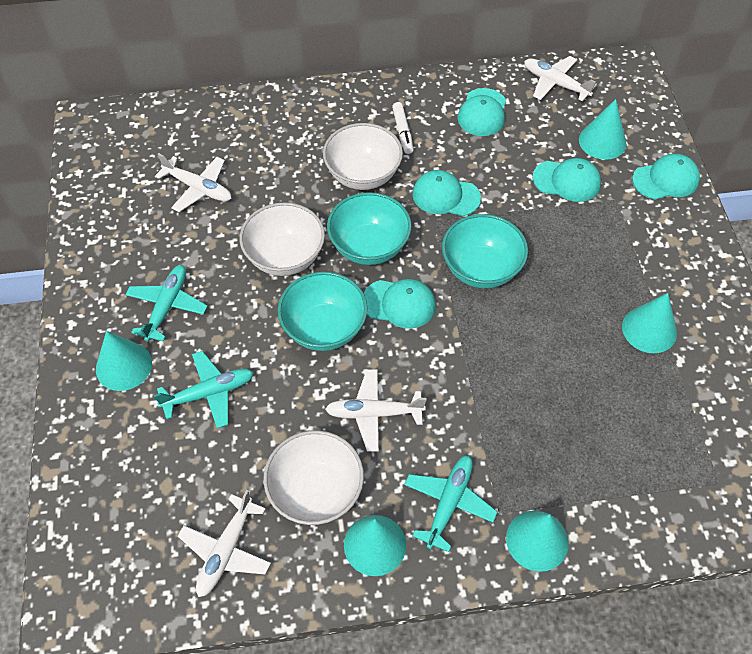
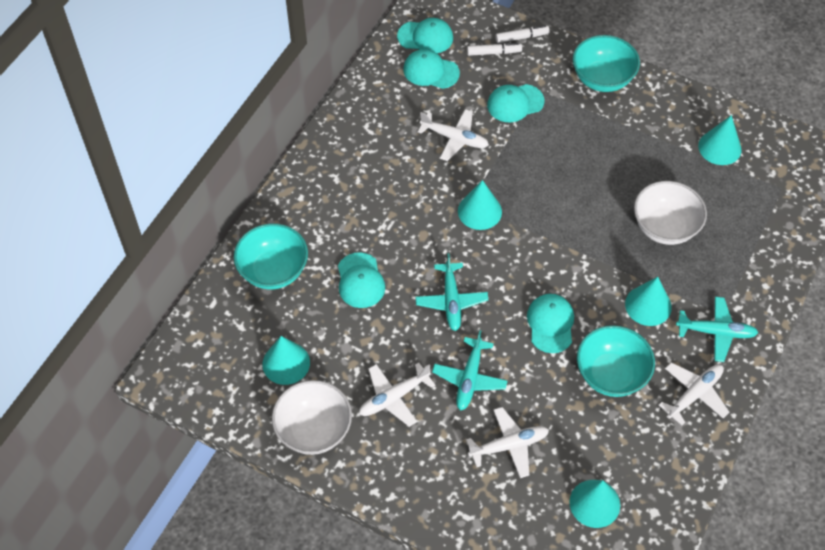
white bowl: 3 -> 2
white marker: 1 -> 2

